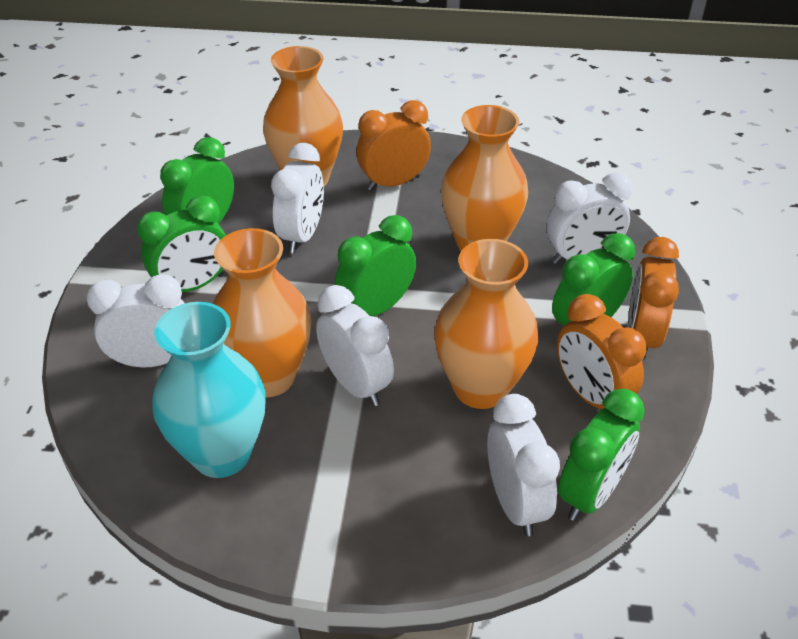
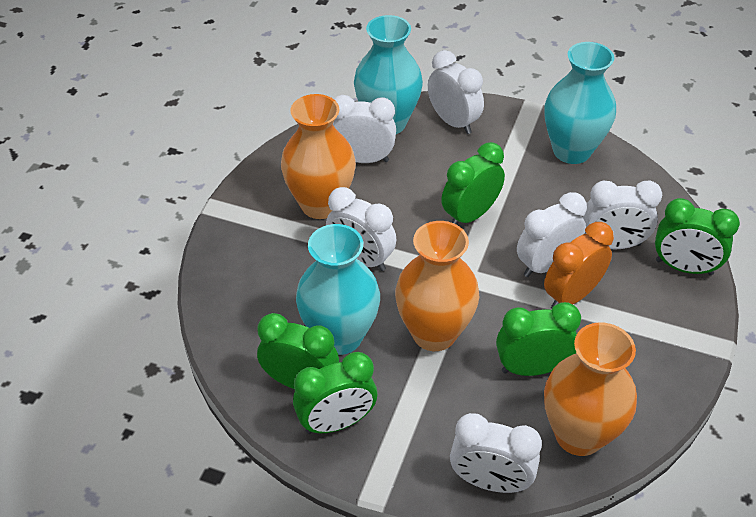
orange clock: 3 -> 1
orange vase: 4 -> 3
turquoise vase: 1 -> 3
white clock: 5 -> 6

